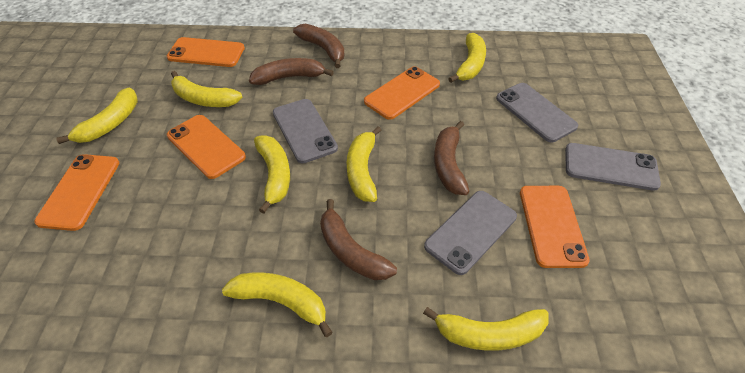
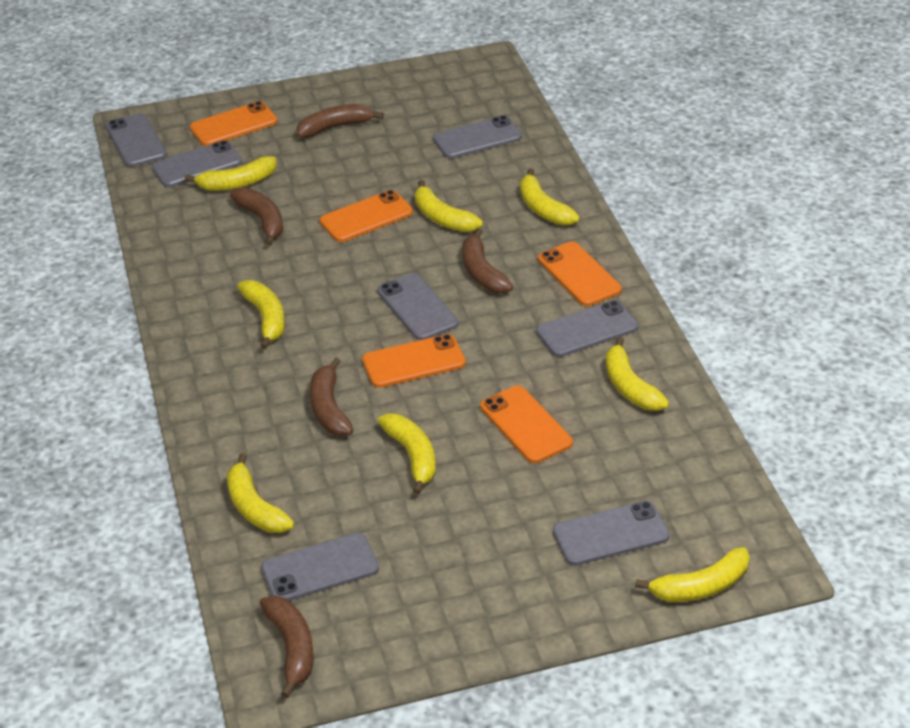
brown banana: 4 -> 5
grey phone: 4 -> 7
yellow banana: 7 -> 8

